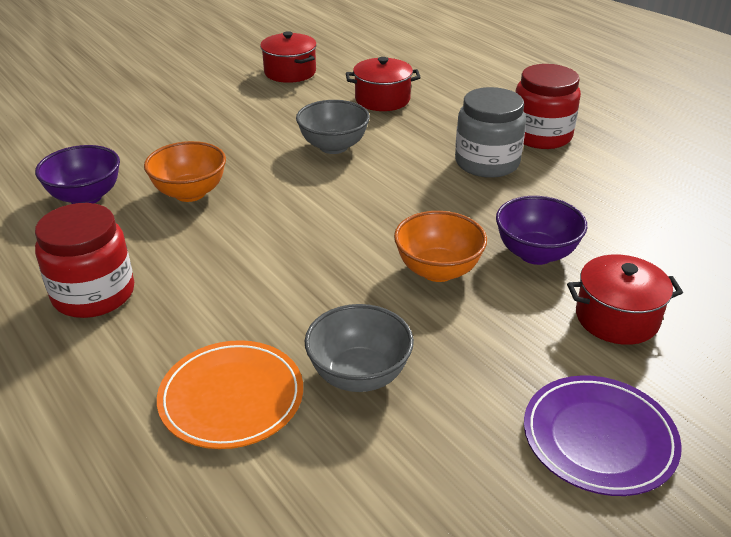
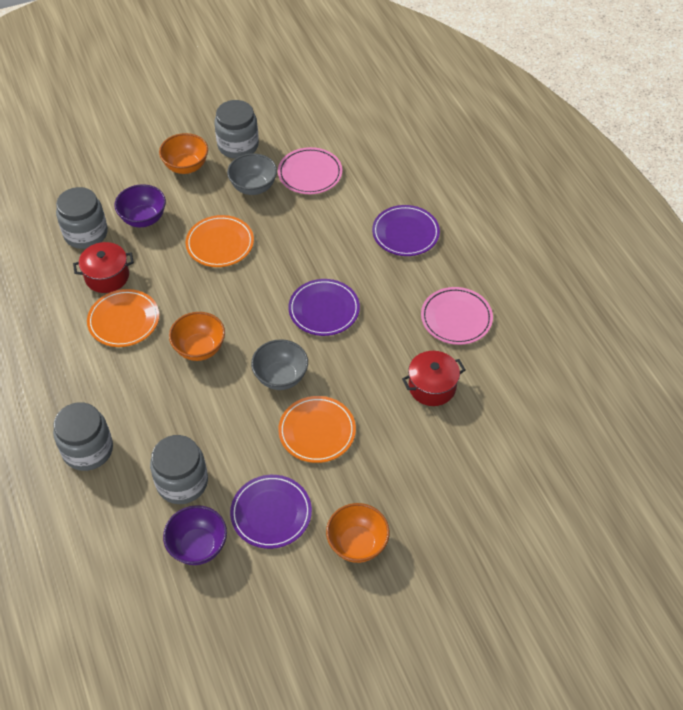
grey jar: 1 -> 4
orange bowl: 2 -> 3
orange plate: 1 -> 3
pink plate: 0 -> 2
purple plate: 1 -> 3
red jar: 2 -> 0
red pot: 3 -> 2

